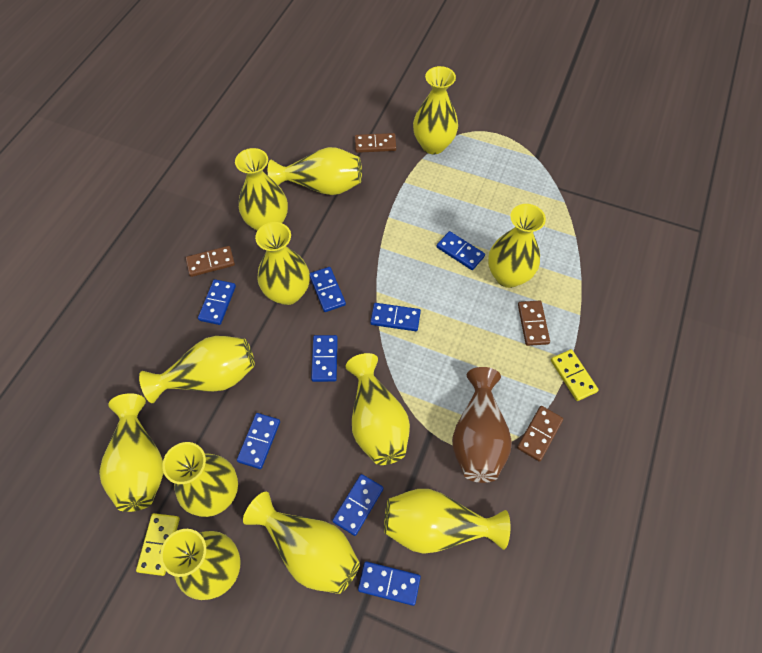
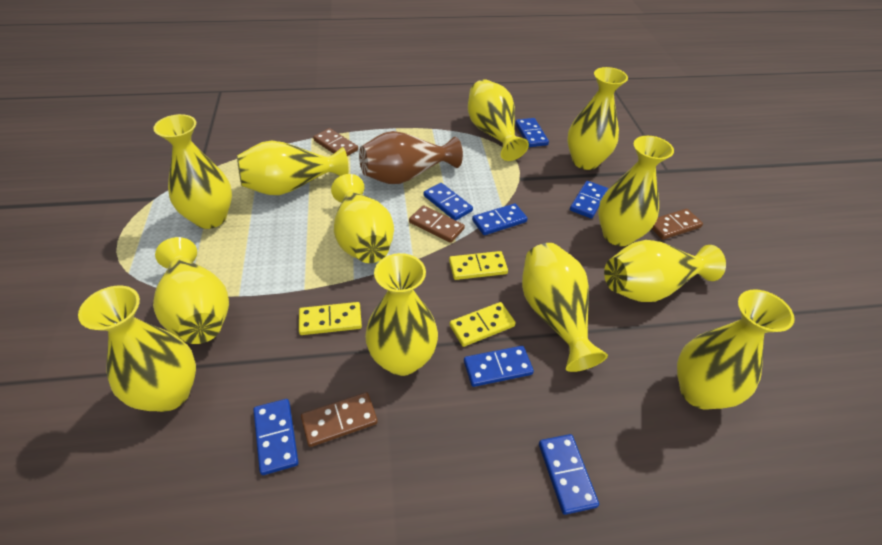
blue domino: 8 -> 7
yellow domino: 2 -> 3

